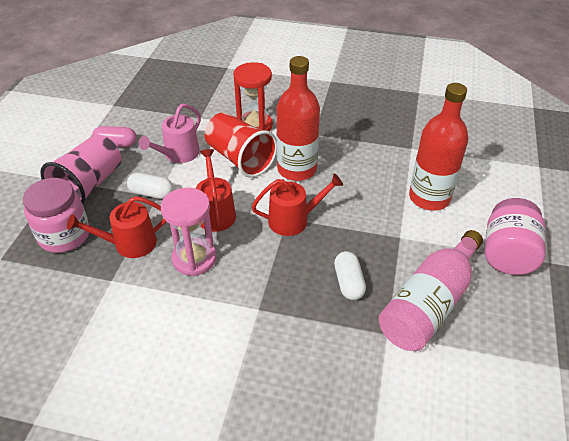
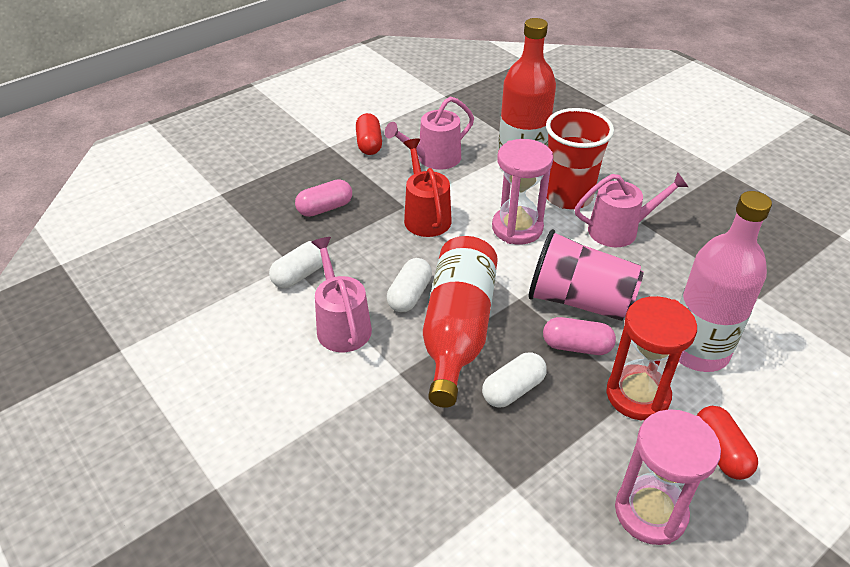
pink capsule: 1 -> 2
pink hourglass: 1 -> 2
pink jar: 2 -> 0
pink watering can: 1 -> 3
red capsule: 0 -> 2
red watering can: 3 -> 1
white capsule: 2 -> 3

